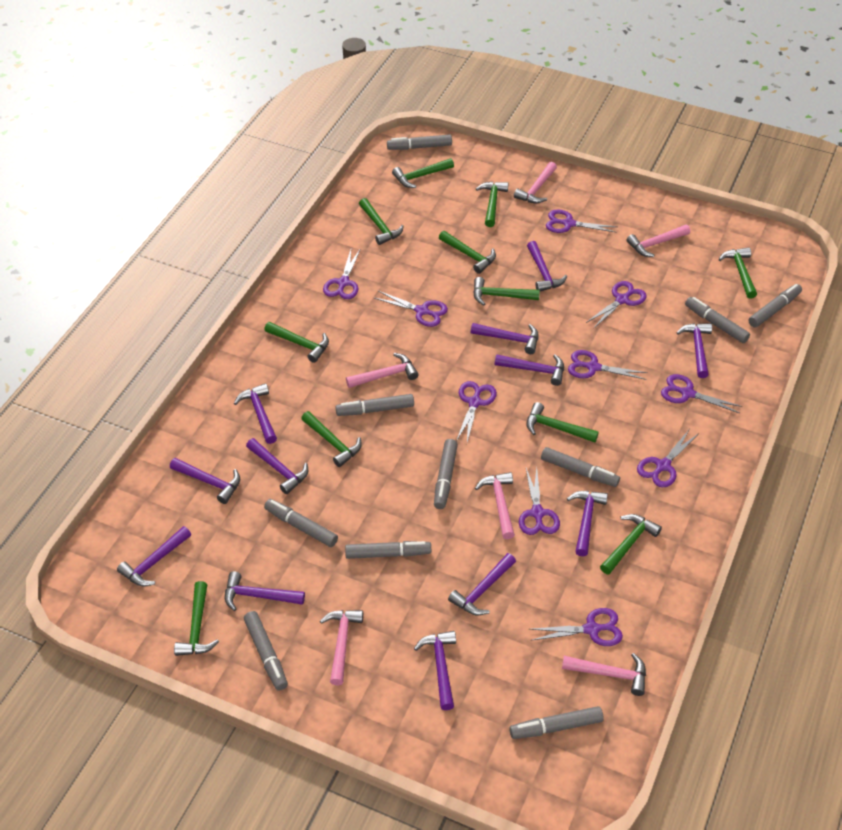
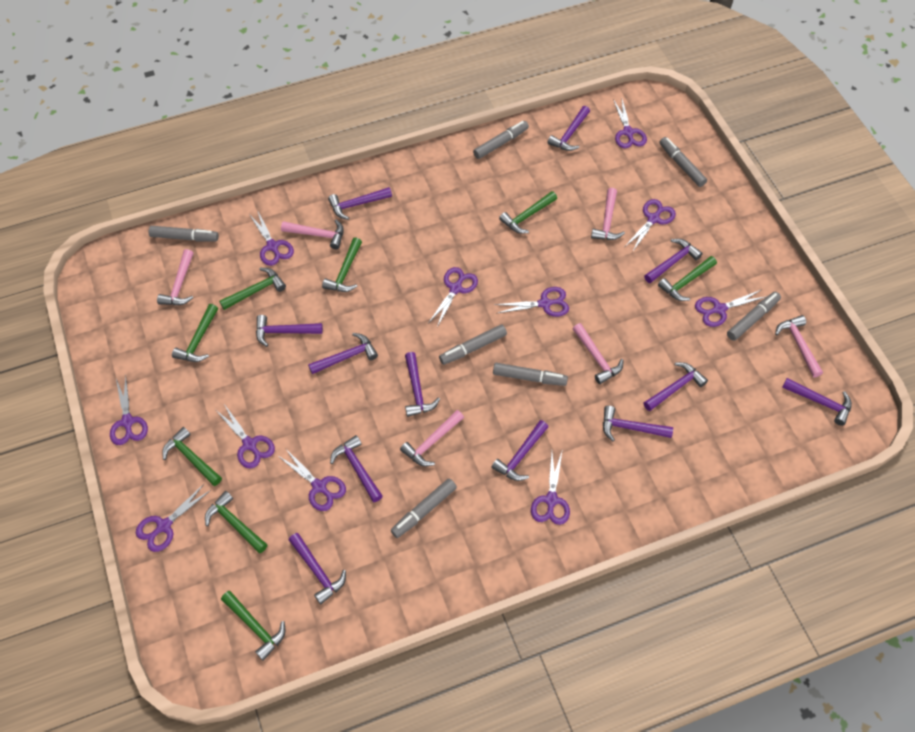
green hammer: 11 -> 8
grey marker: 10 -> 7
purple scissors: 10 -> 11

